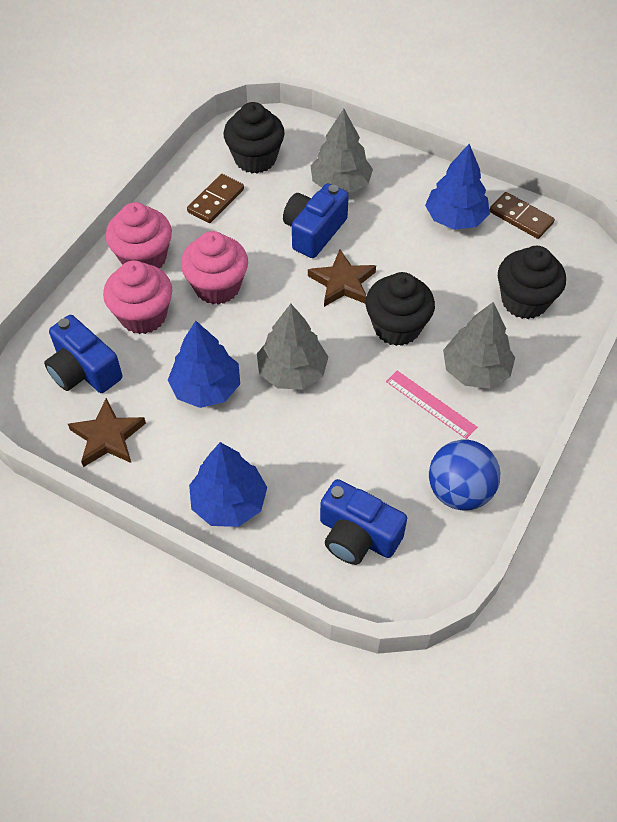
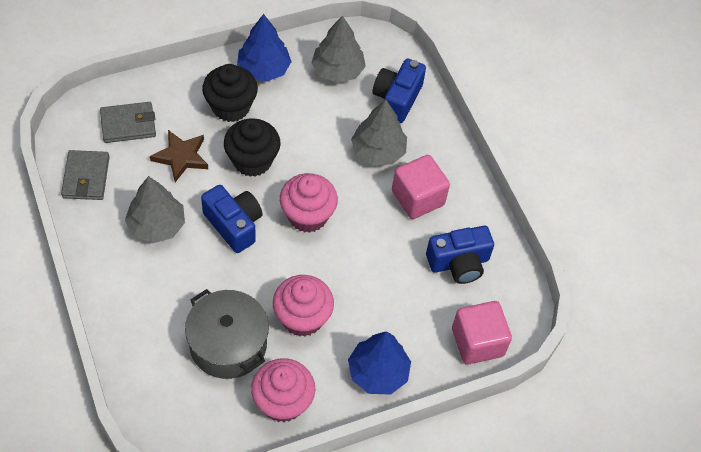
black cupcake: 3 -> 2
blue ball: 1 -> 0
blue tree: 3 -> 2
brown domino: 2 -> 0
brown star: 2 -> 1
grey pot: 0 -> 1
grey wallet: 0 -> 2
pink cube: 0 -> 2
pink ruler: 1 -> 0

